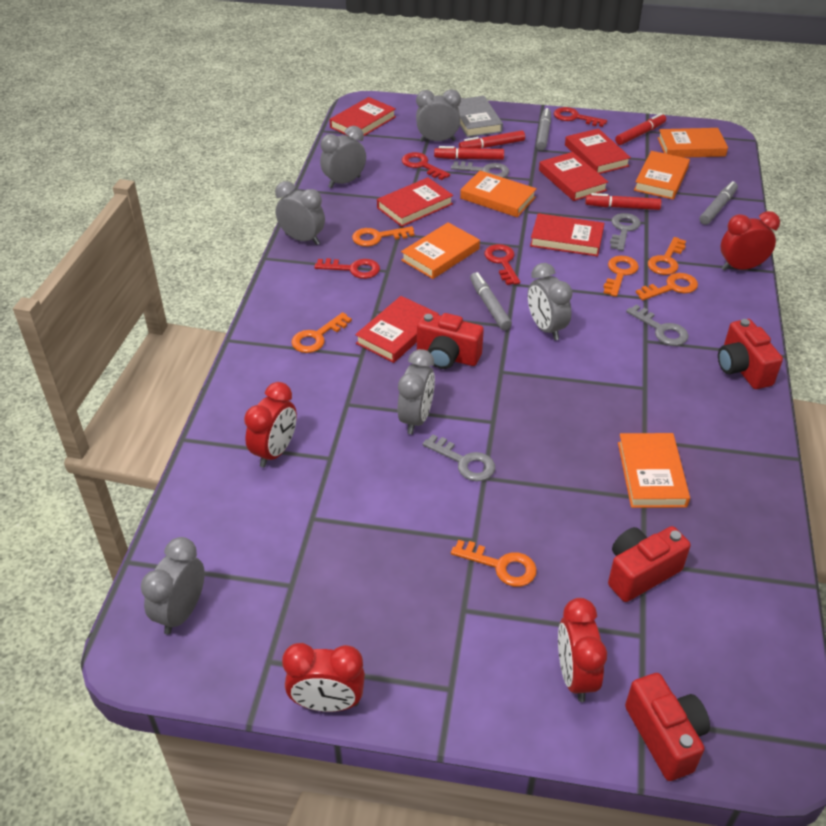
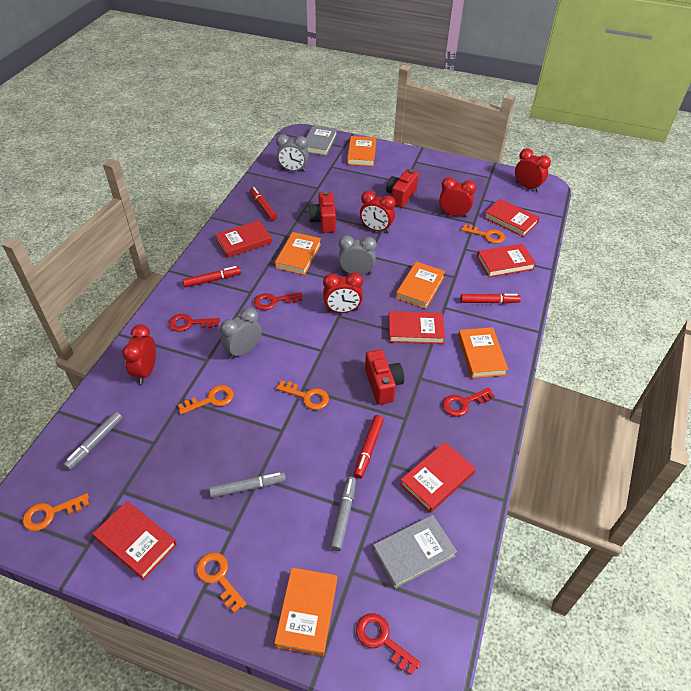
grey book: 1 -> 2
grey clock: 6 -> 3
grey key: 4 -> 0
orange key: 6 -> 5
red camera: 4 -> 3
red clock: 4 -> 5

